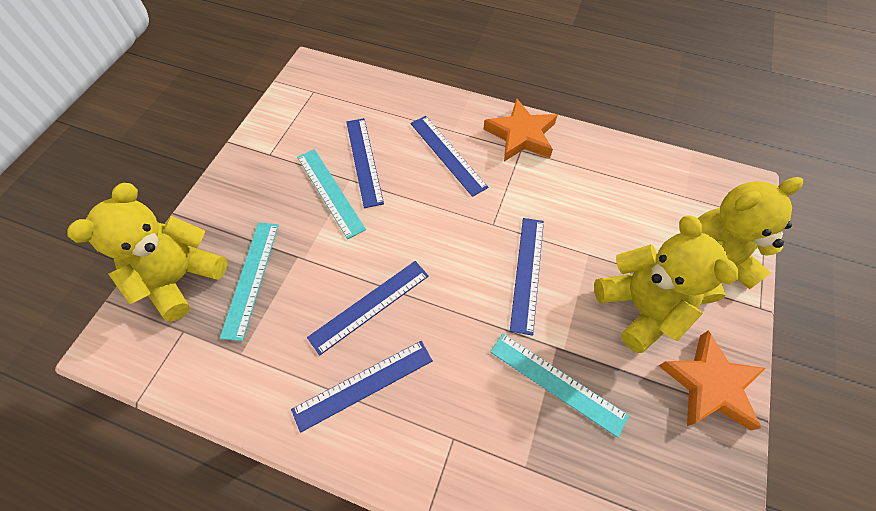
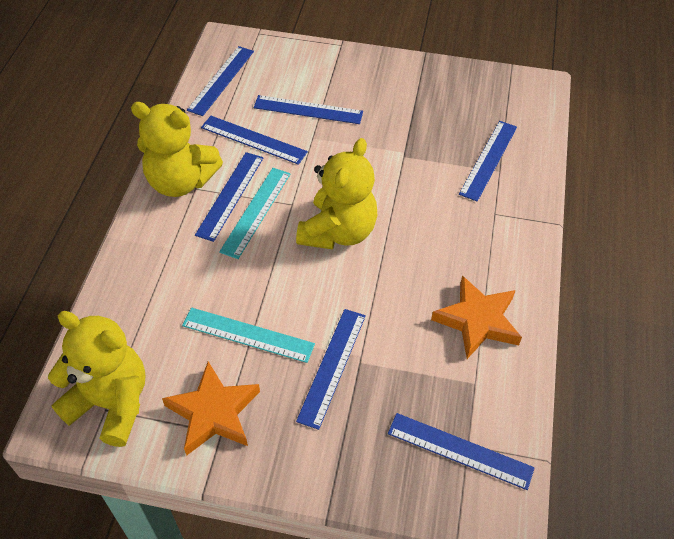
blue ruler: 5 -> 7
turquoise ruler: 3 -> 2

